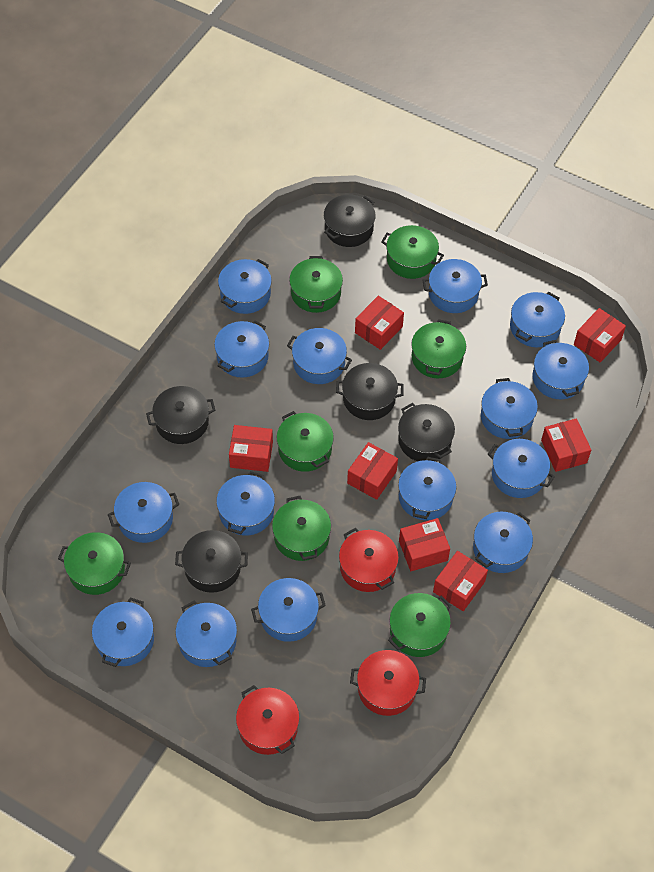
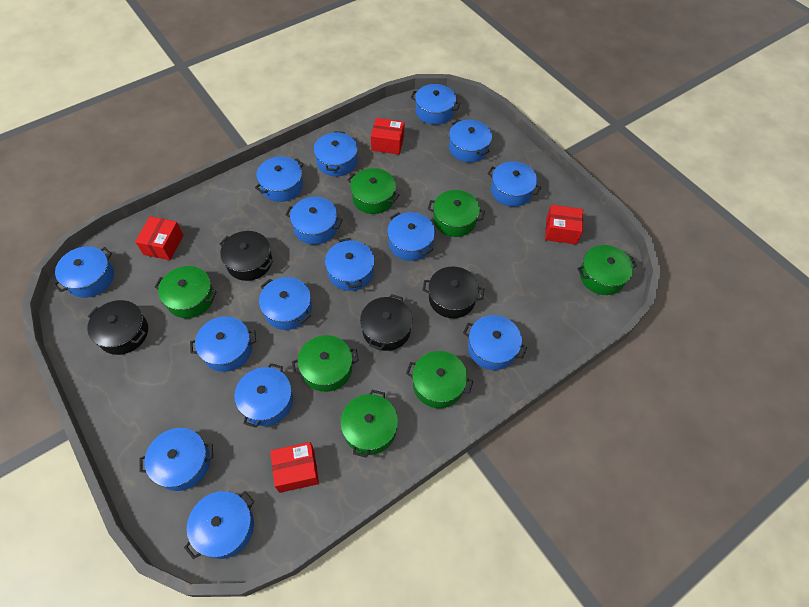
black pot: 5 -> 4
red box: 7 -> 4
red pot: 3 -> 0

